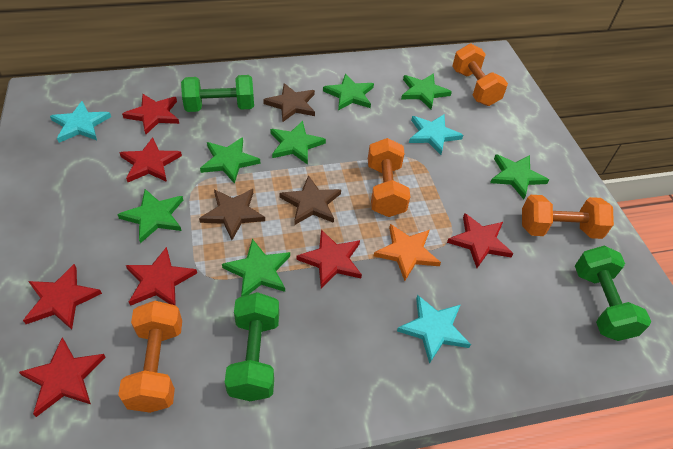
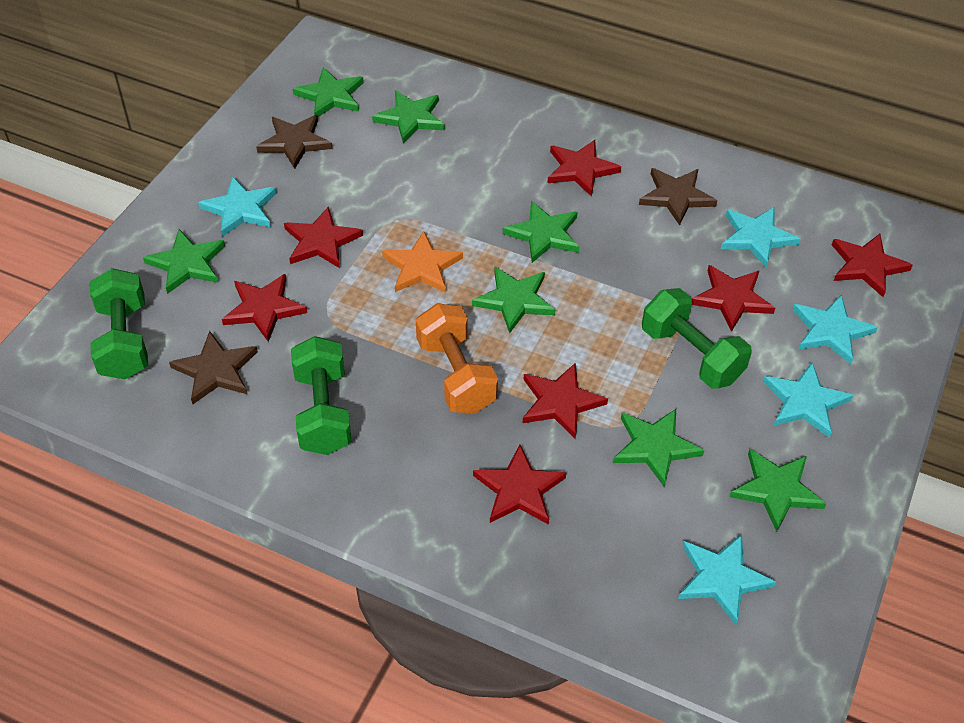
orange dumbbell: 4 -> 1
turquoise star: 3 -> 5

